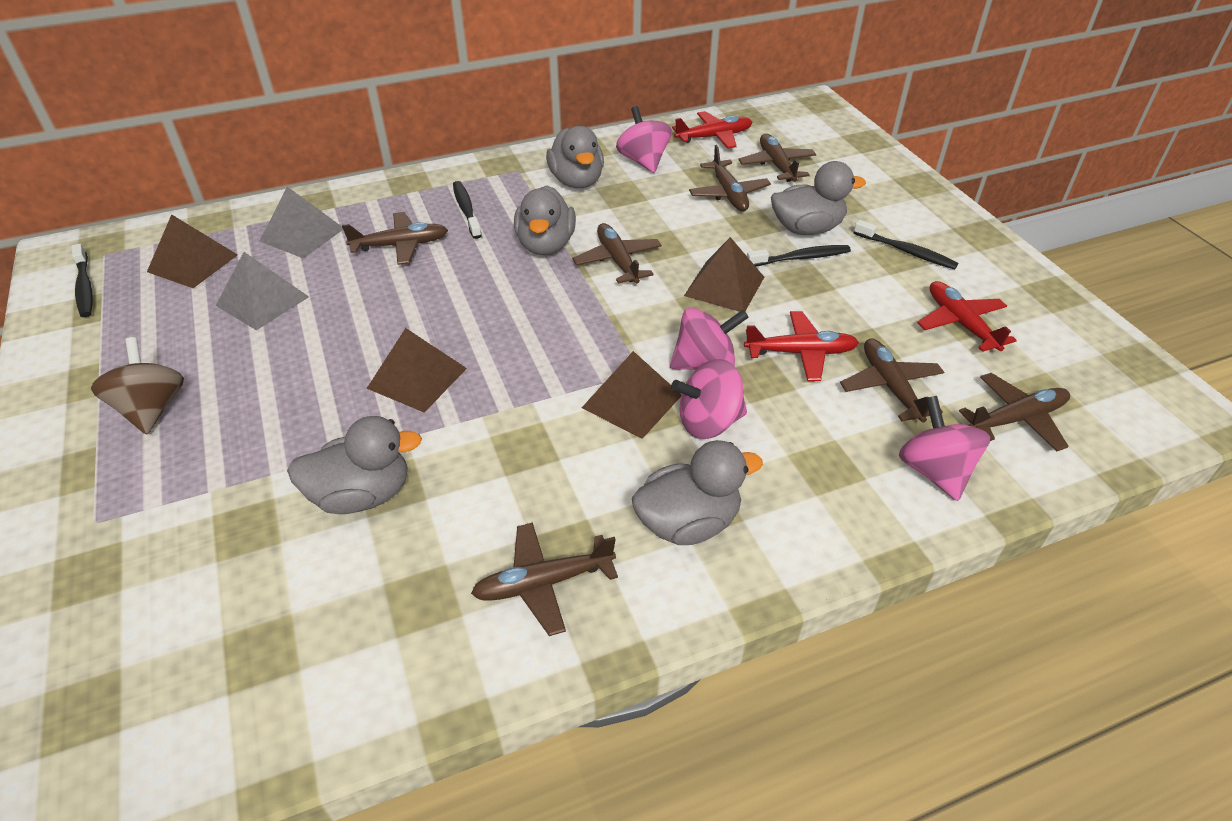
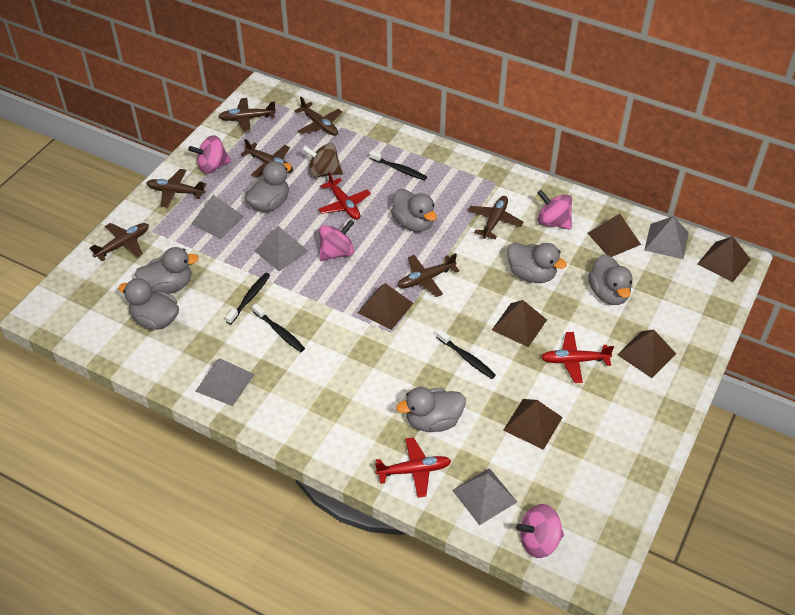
brown pyramid: 4 -> 6
grey duck: 5 -> 7
grey pyramid: 2 -> 5

